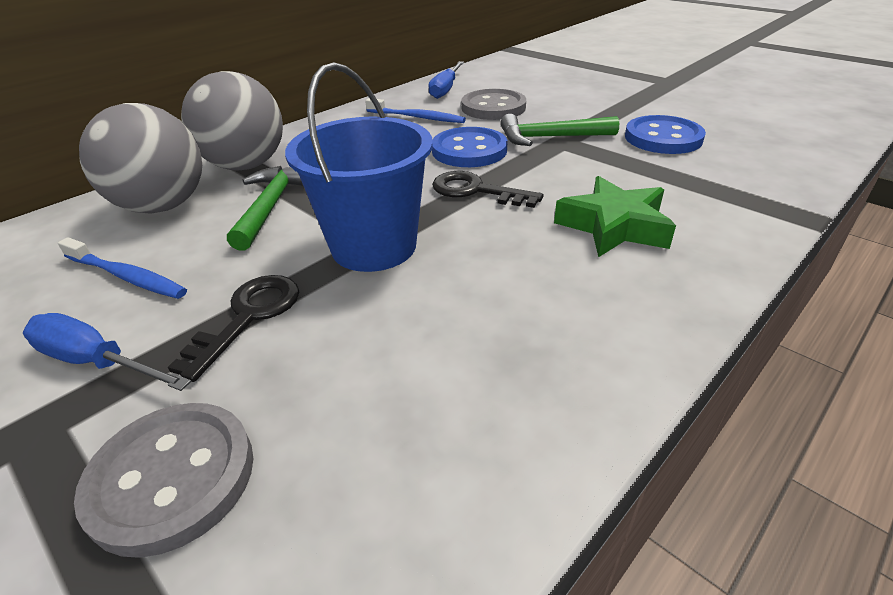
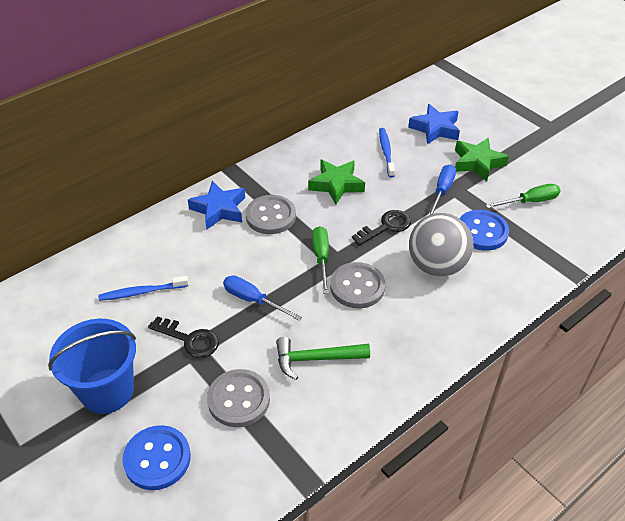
blue star: 0 -> 2
green hammer: 2 -> 1
green screwdriver: 0 -> 2
green star: 1 -> 2
grey ball: 2 -> 1
grey button: 2 -> 3

